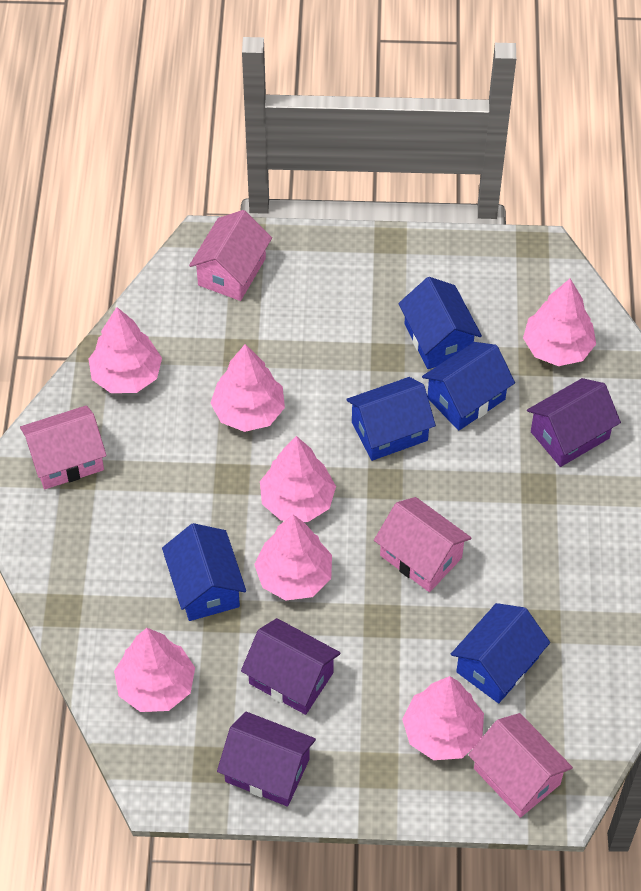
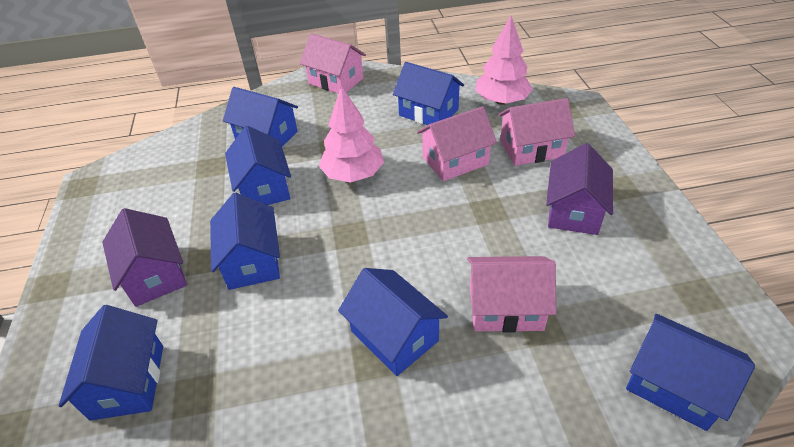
blue house: 5 -> 7
pink tree: 7 -> 2
purple house: 3 -> 2

